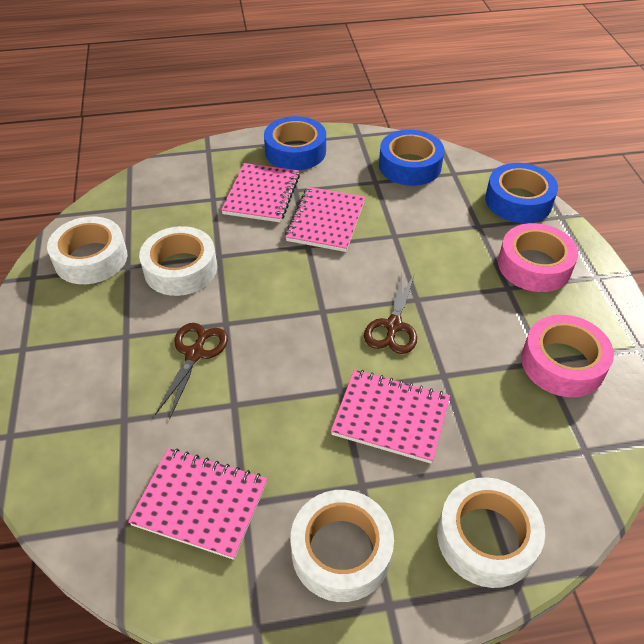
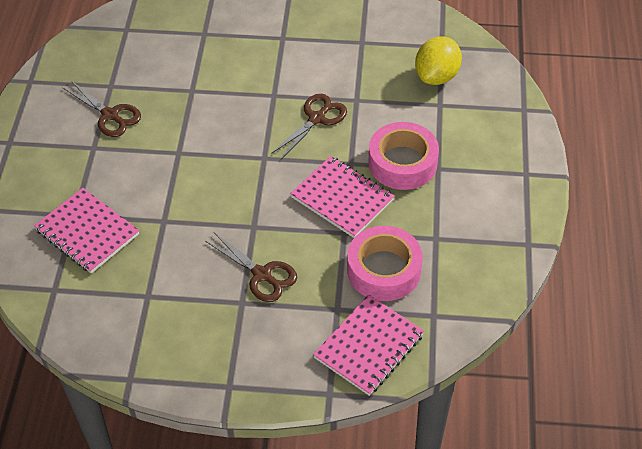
blue tape: 3 -> 0
brown scissors: 2 -> 3
pink notebook: 4 -> 3
white tape: 4 -> 0
yellow lemon: 0 -> 1

